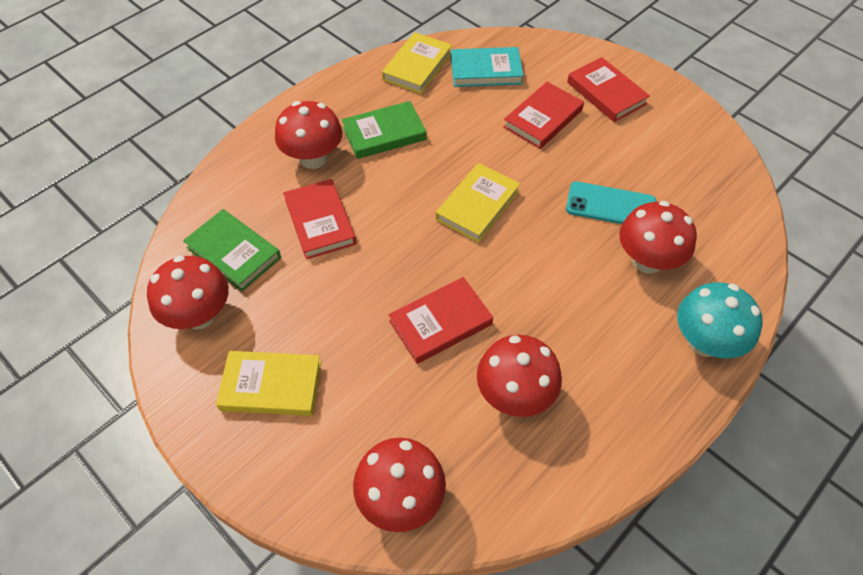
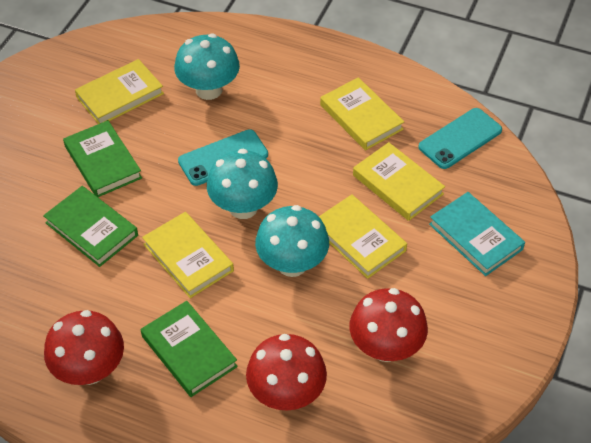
green book: 2 -> 3
red book: 4 -> 0
red mushroom: 5 -> 3
turquoise mushroom: 1 -> 3
turquoise phone: 1 -> 2
yellow book: 3 -> 5

